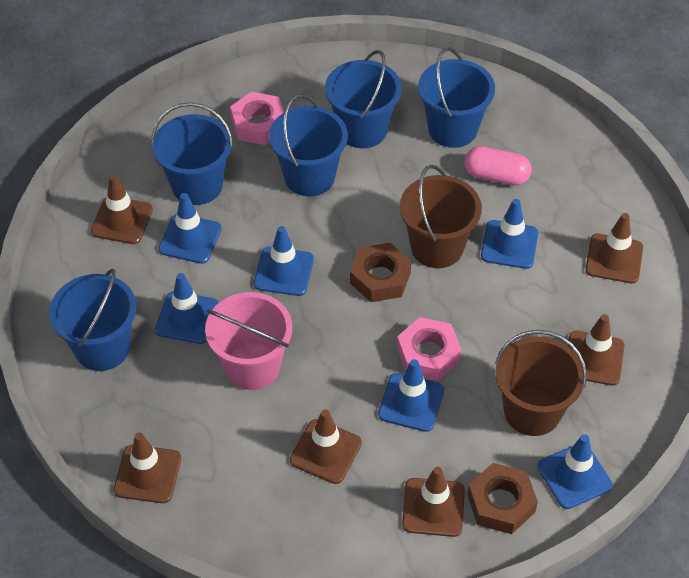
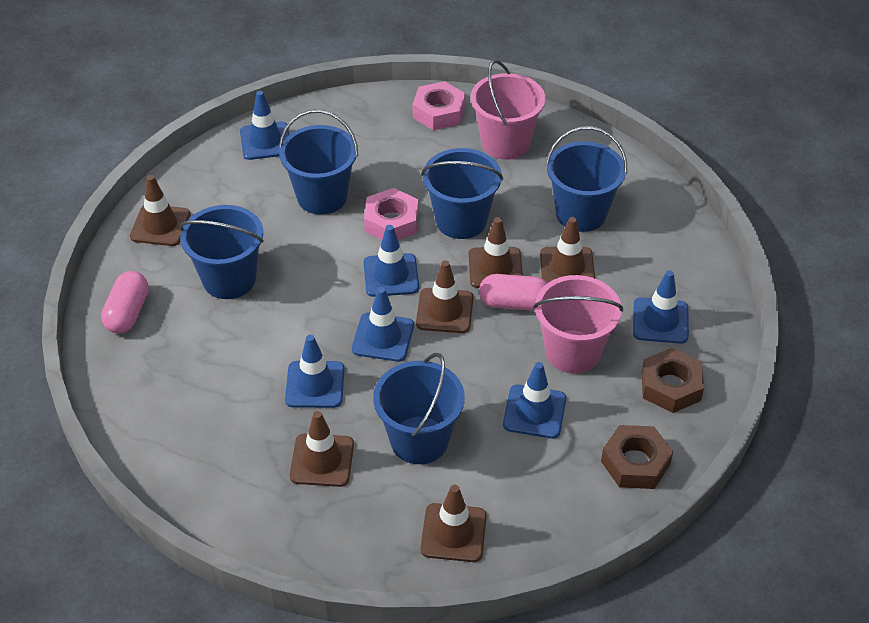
brown bucket: 2 -> 0
pink bucket: 1 -> 2
pink capsule: 1 -> 2

